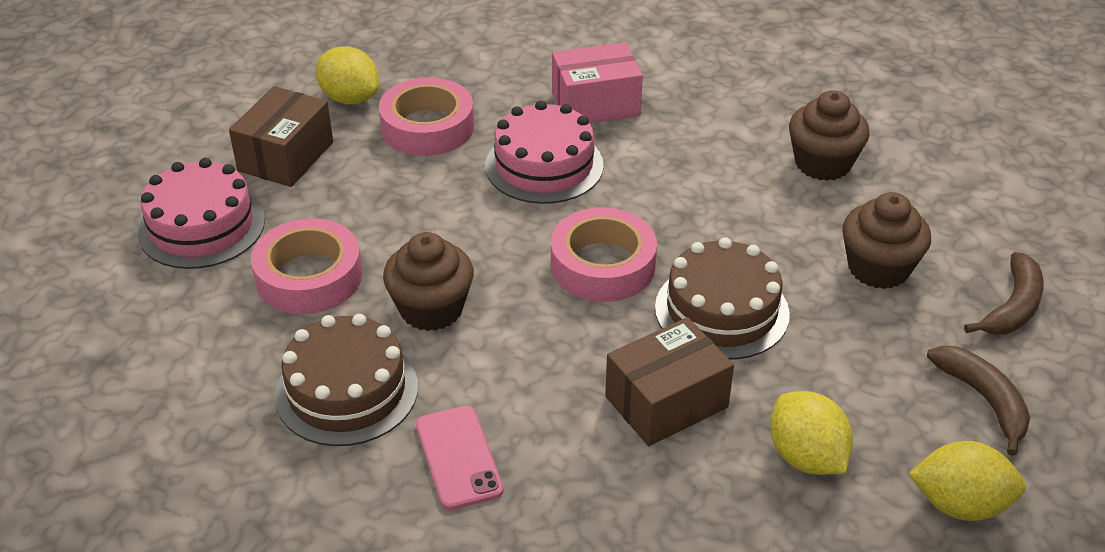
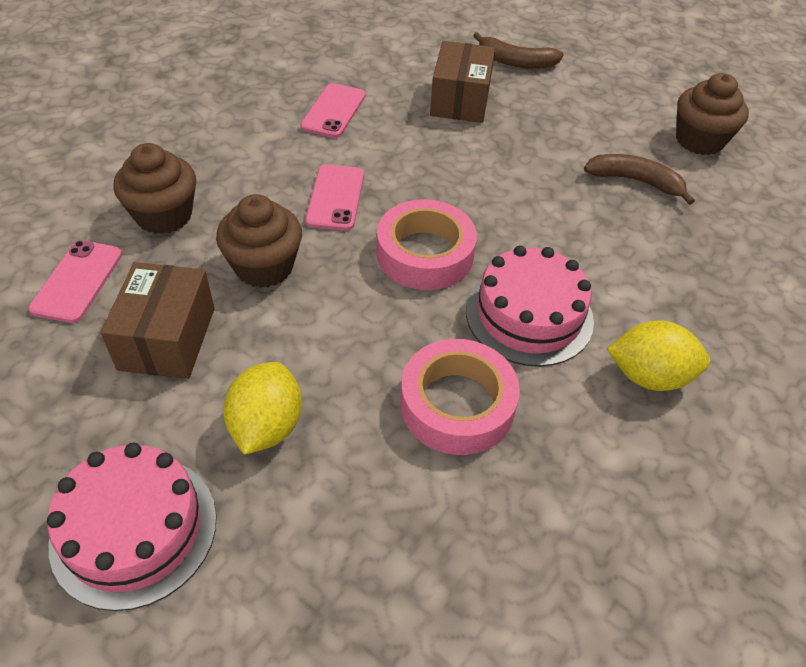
brown cake: 2 -> 0
pink box: 1 -> 0
pink phone: 1 -> 3
pink tape: 3 -> 2
yellow lemon: 3 -> 2

